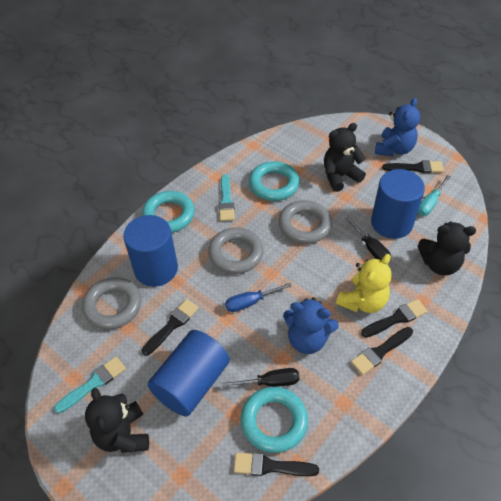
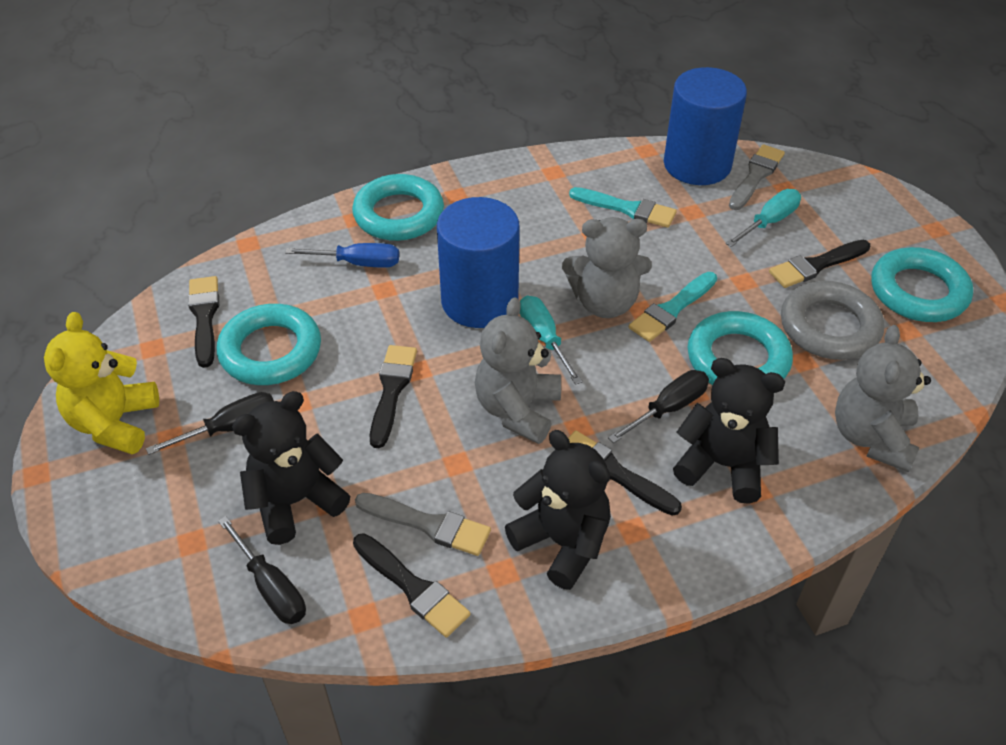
black screwdriver: 2 -> 3
blue cylinder: 3 -> 2
blue teddy bear: 2 -> 0
grey brush: 0 -> 2
grey ring: 3 -> 1
grey teddy bear: 0 -> 3
turquoise ring: 3 -> 4
turquoise screwdriver: 1 -> 2

